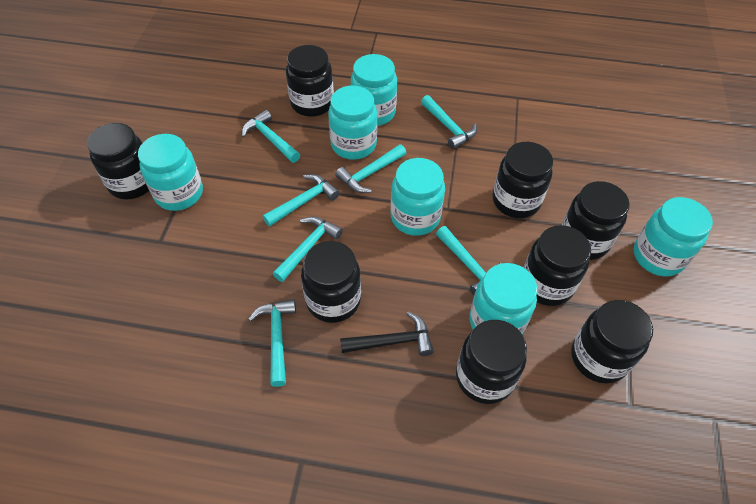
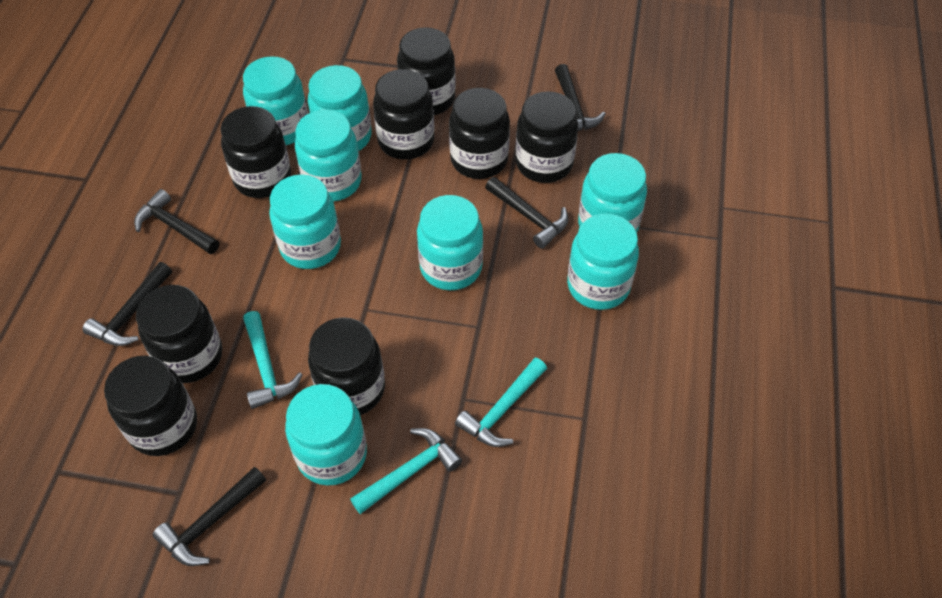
black hammer: 1 -> 5
turquoise hammer: 7 -> 3
turquoise jar: 6 -> 8

